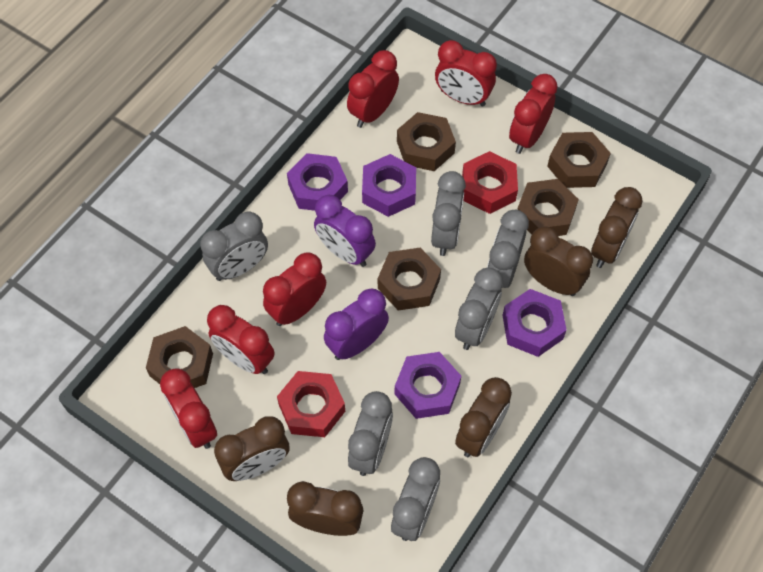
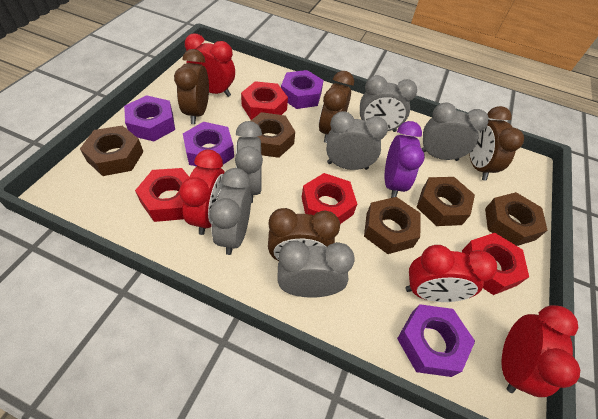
brown clock: 5 -> 4
purple clock: 2 -> 1
red clock: 6 -> 4
red nut: 2 -> 4

